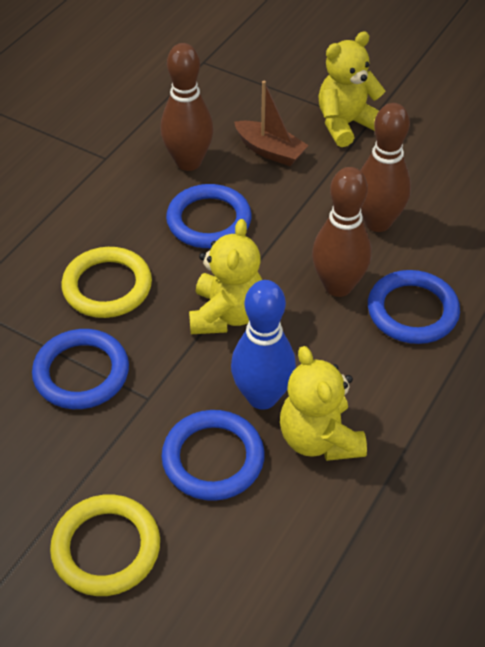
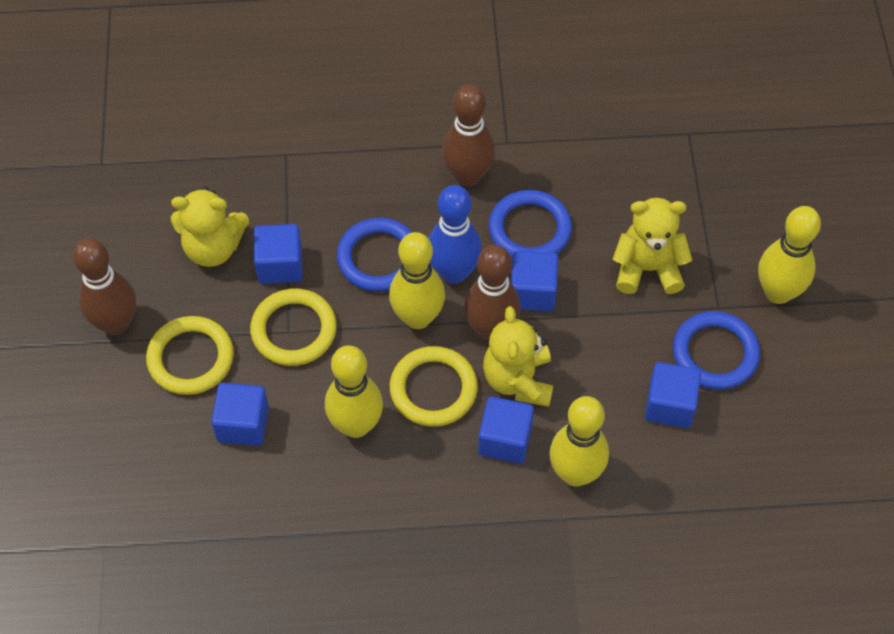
blue cube: 0 -> 5
blue ring: 4 -> 3
brown boat: 1 -> 0
yellow bowling pin: 0 -> 4
yellow ring: 2 -> 3

